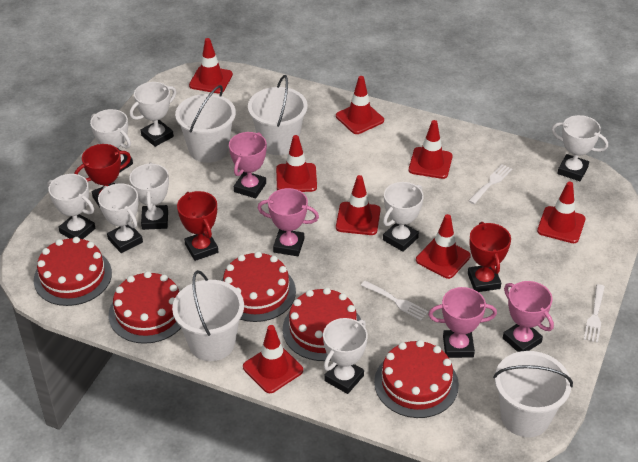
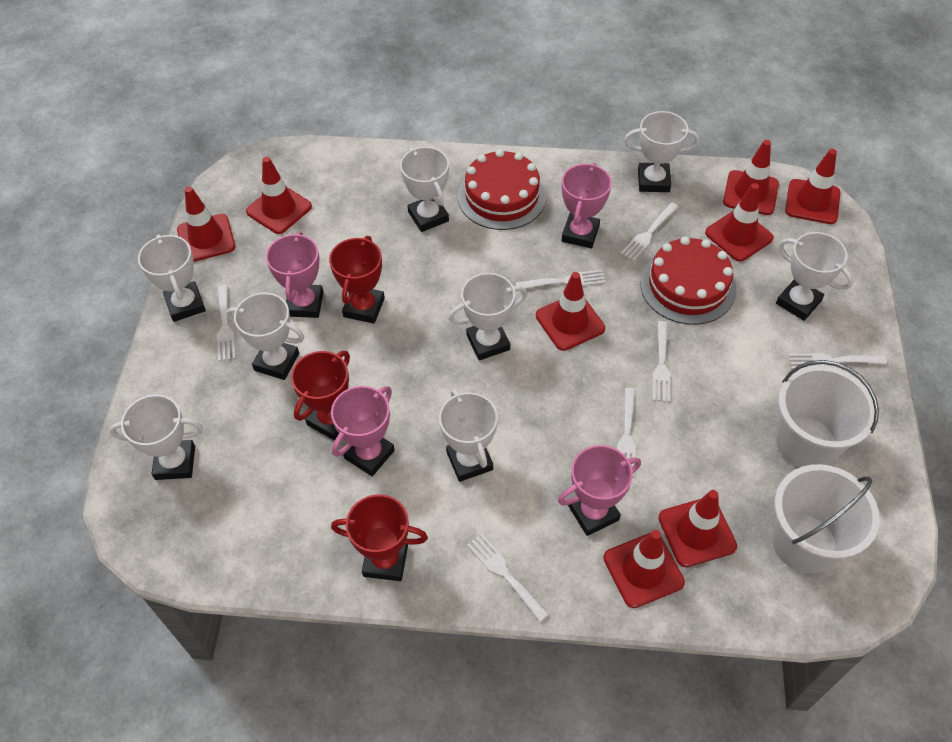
red cake: 5 -> 2
white bucket: 4 -> 2
white fork: 3 -> 7

